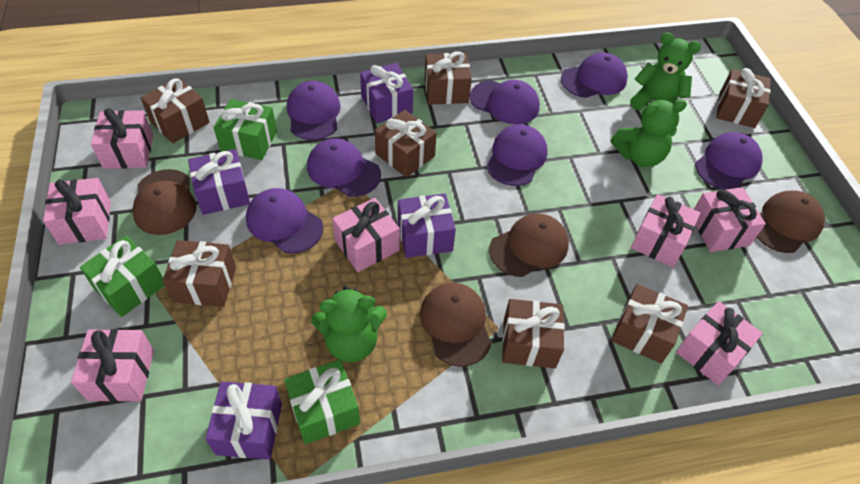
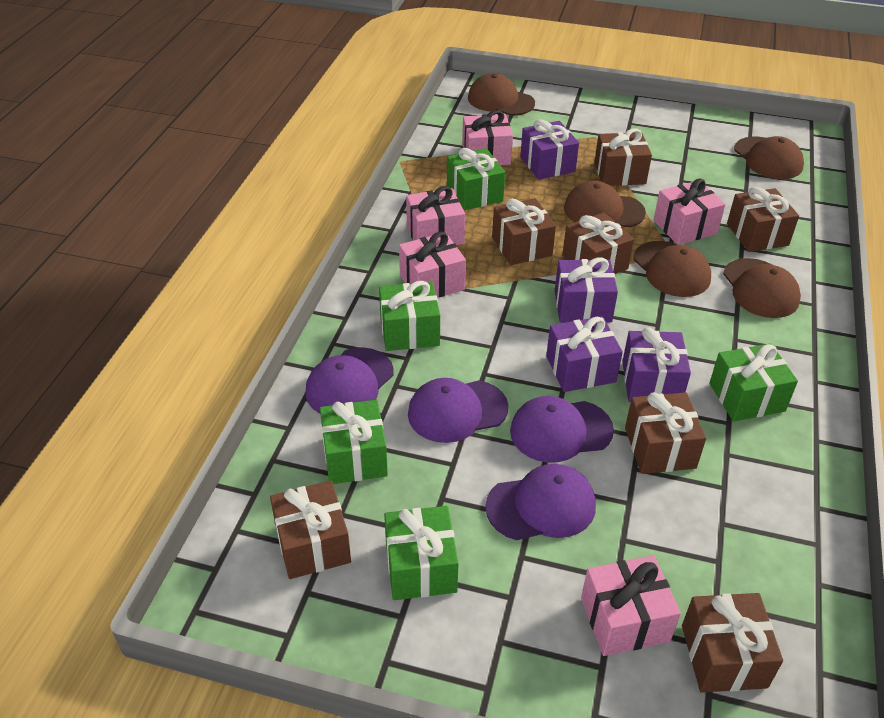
brown cap: 4 -> 5
green gift: 3 -> 5
green teddy bear: 3 -> 0
pink gift: 7 -> 5
purple cap: 7 -> 4

